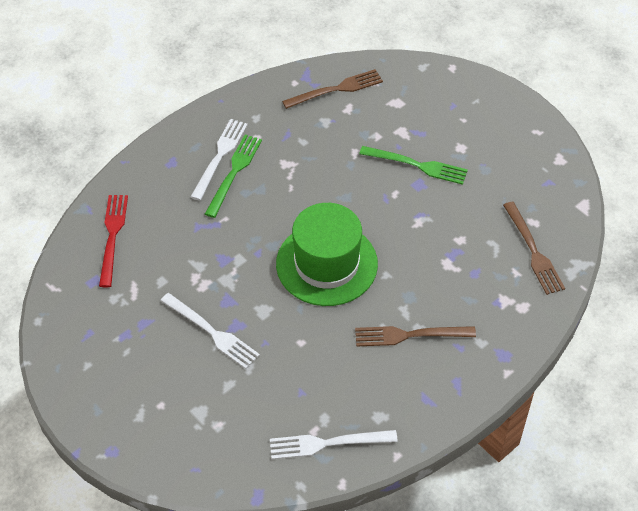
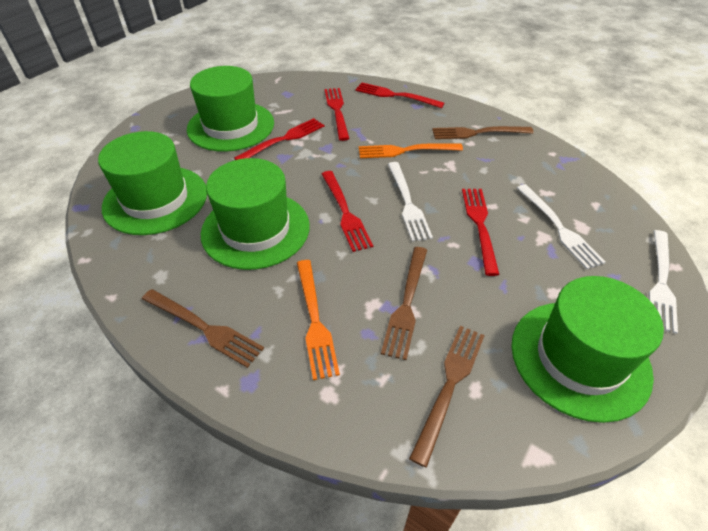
brown fork: 3 -> 4
green fork: 2 -> 0
green hat: 1 -> 4
orange fork: 0 -> 2
red fork: 1 -> 5

